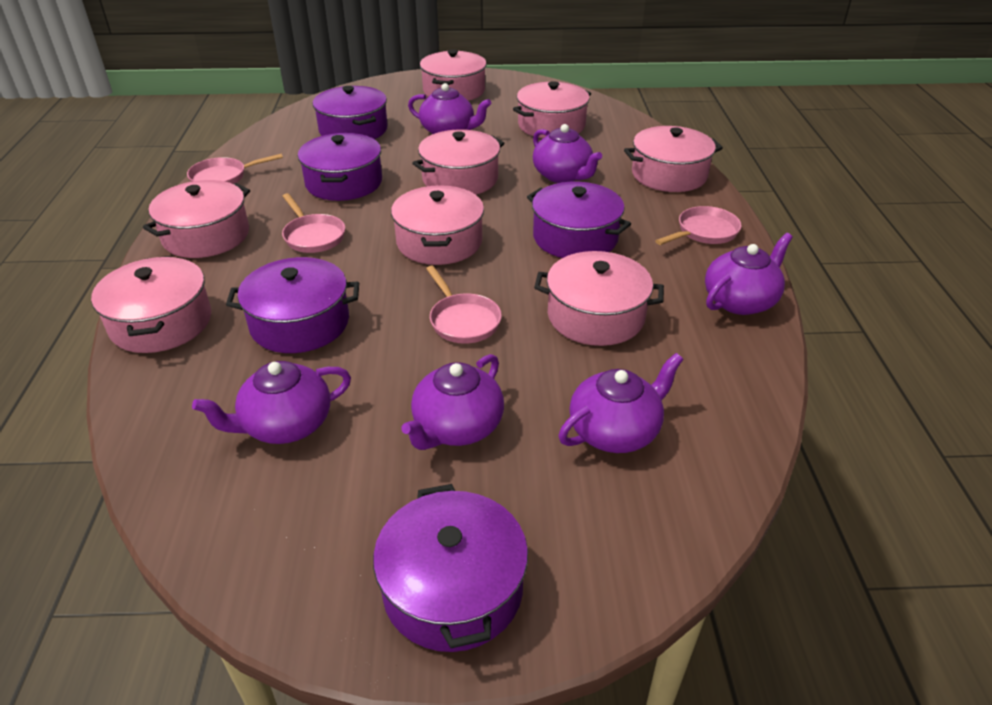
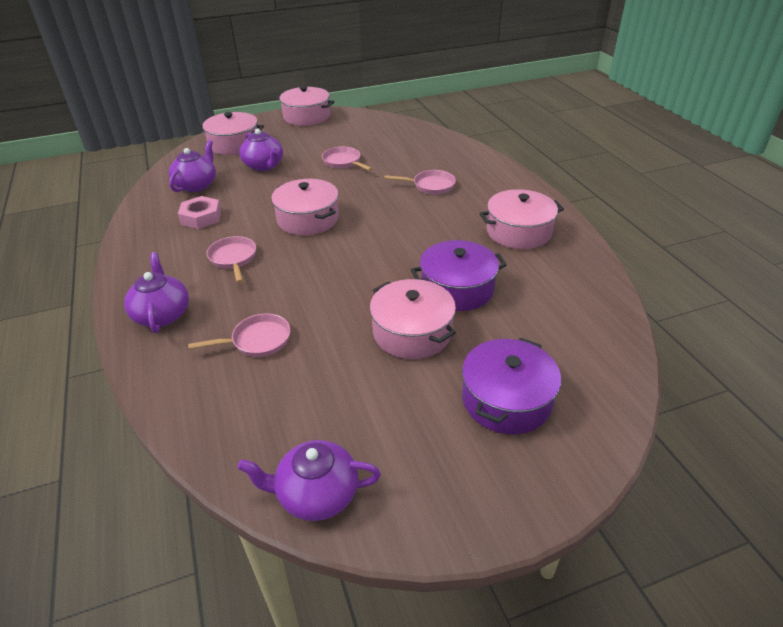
pink nut: 0 -> 1
pink pot: 8 -> 5
purple pot: 5 -> 2
purple teapot: 6 -> 4

